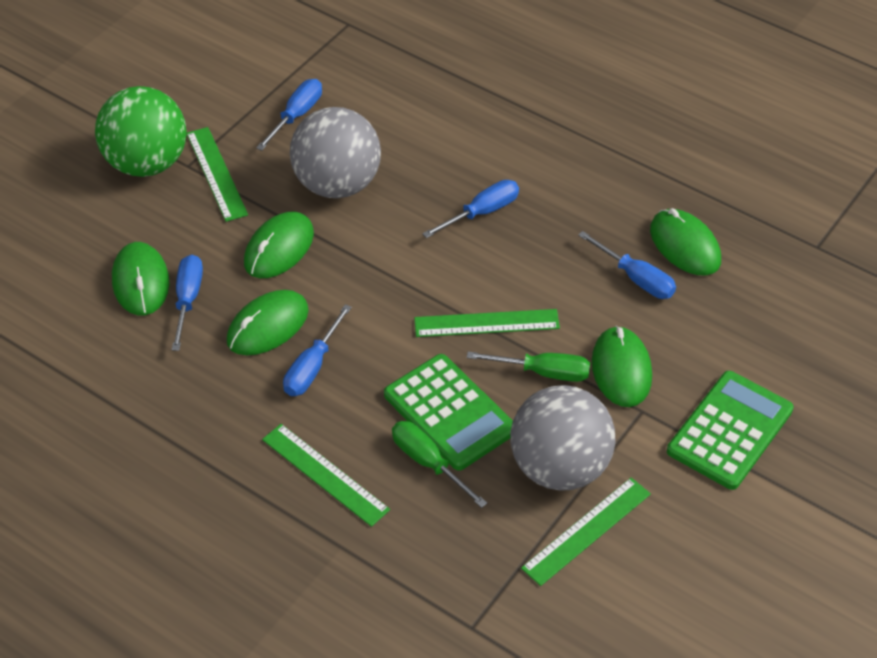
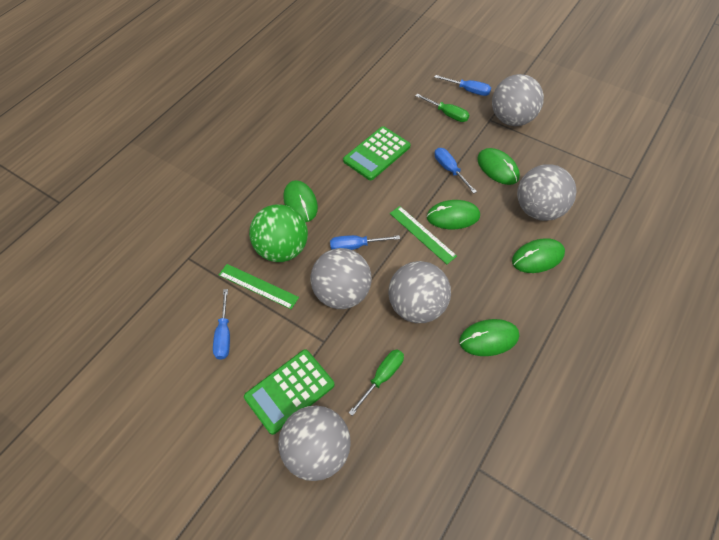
blue screwdriver: 5 -> 4
green ruler: 4 -> 2
grey ball: 2 -> 5

